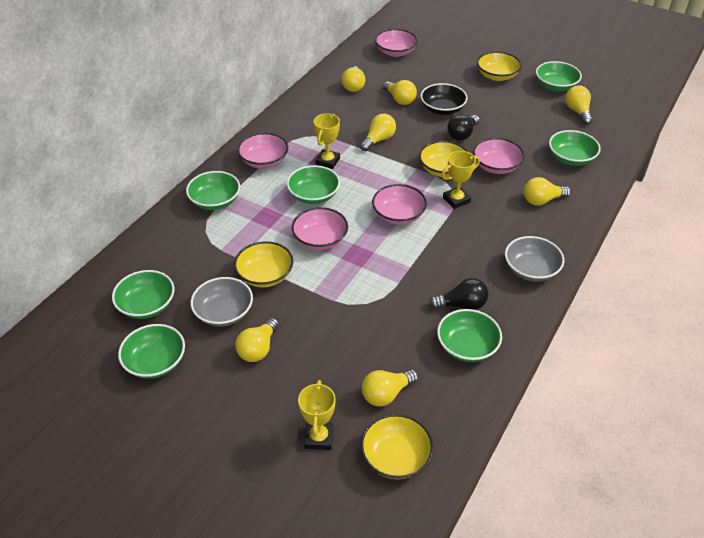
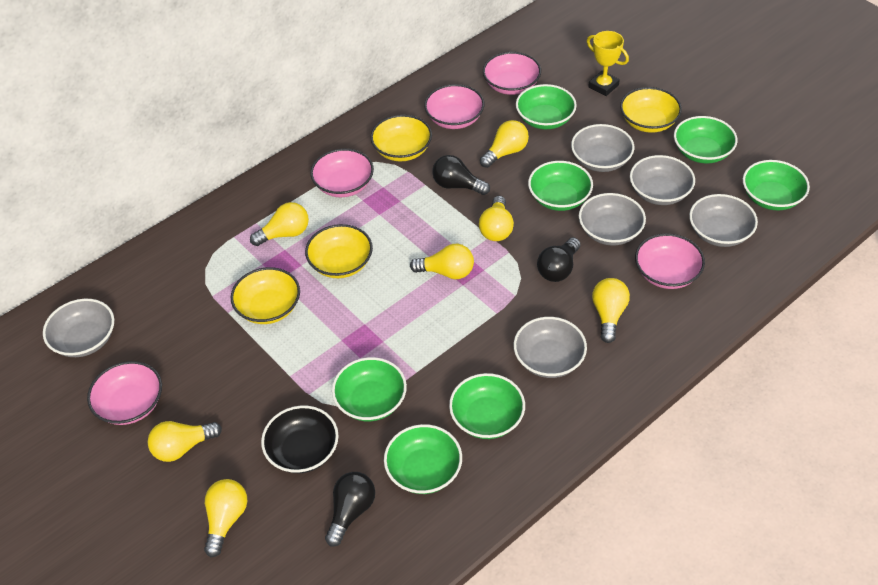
black light bulb: 2 -> 3
grey bowl: 2 -> 6
yellow trophy: 3 -> 1

